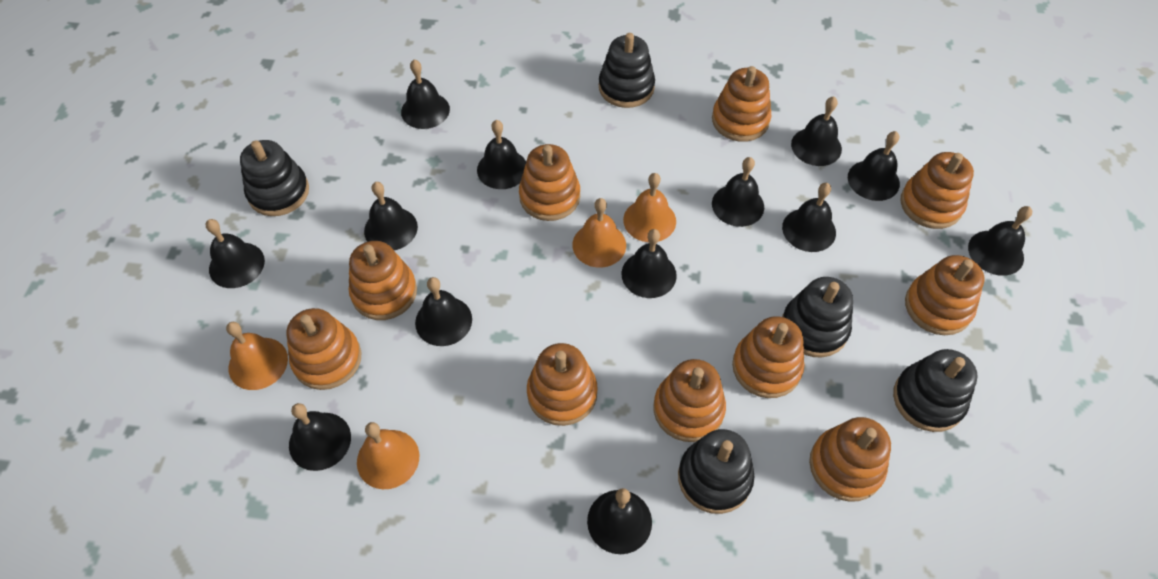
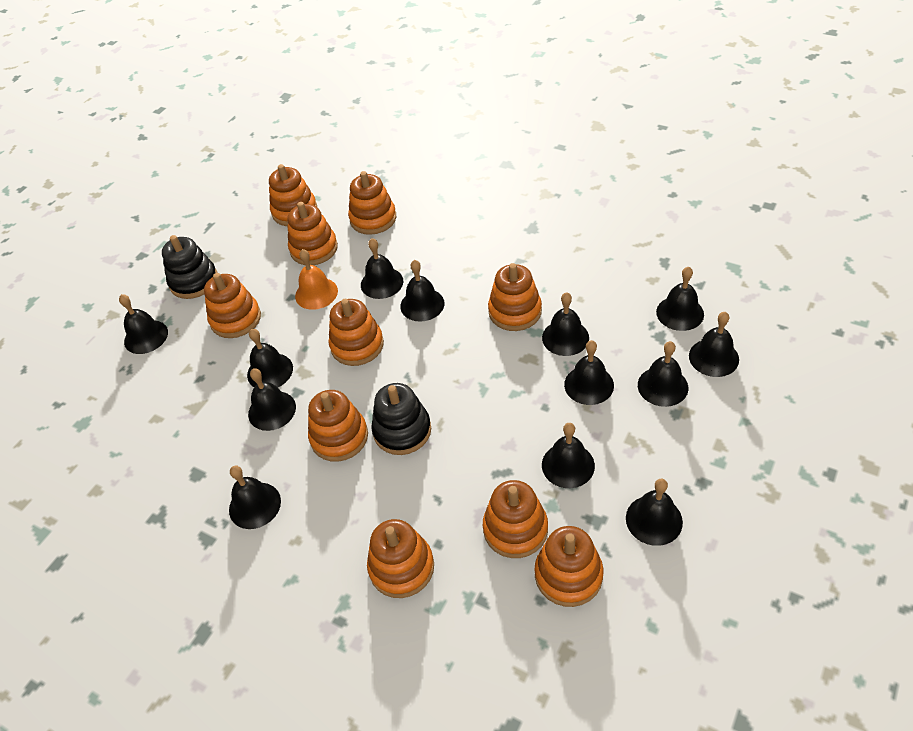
black stacking toy: 5 -> 2
orange bell: 4 -> 1

